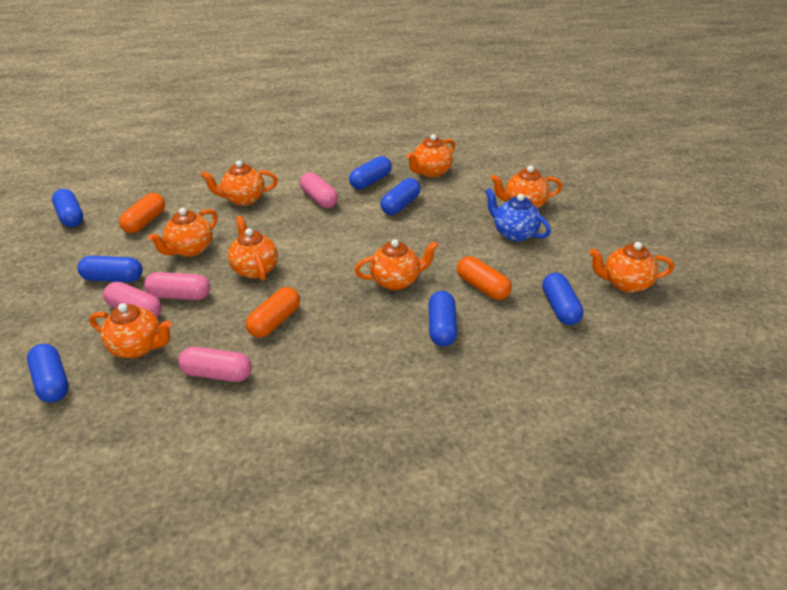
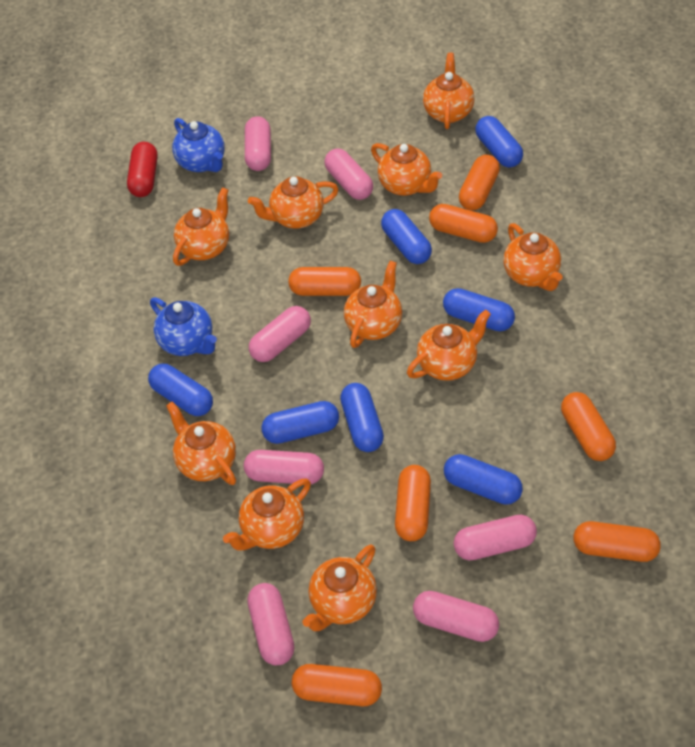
blue teapot: 1 -> 2
orange capsule: 3 -> 7
orange teapot: 8 -> 10
pink capsule: 4 -> 7
red capsule: 0 -> 1

